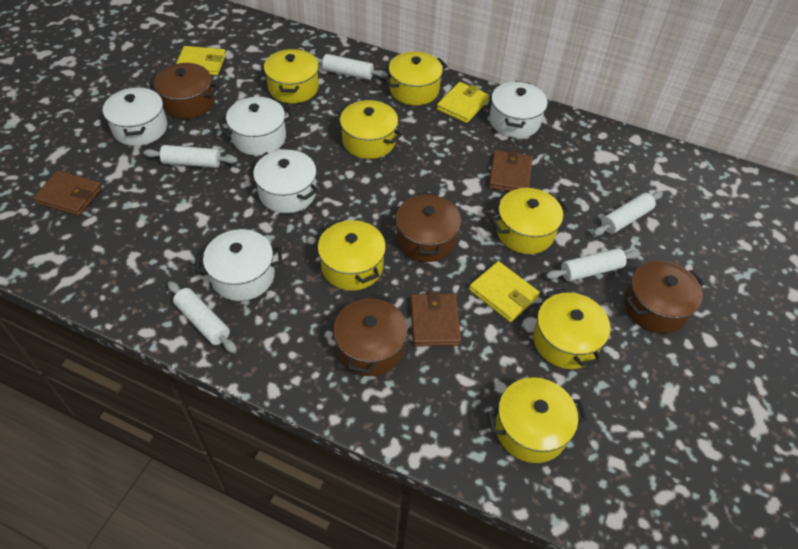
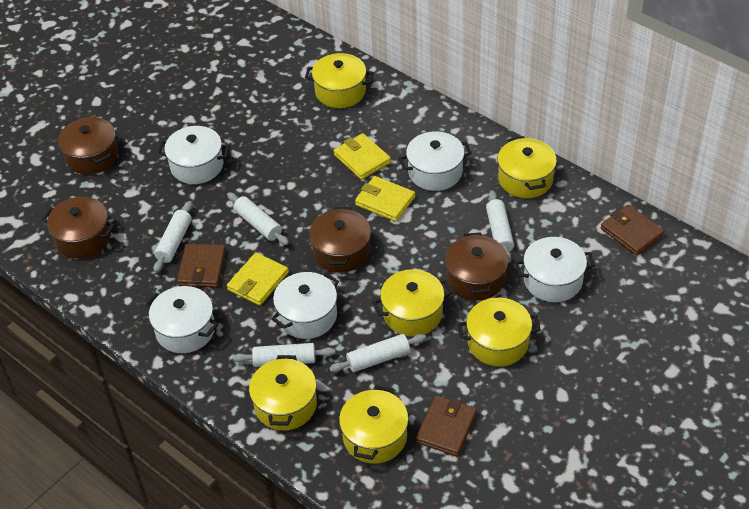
yellow pot: 7 -> 6

